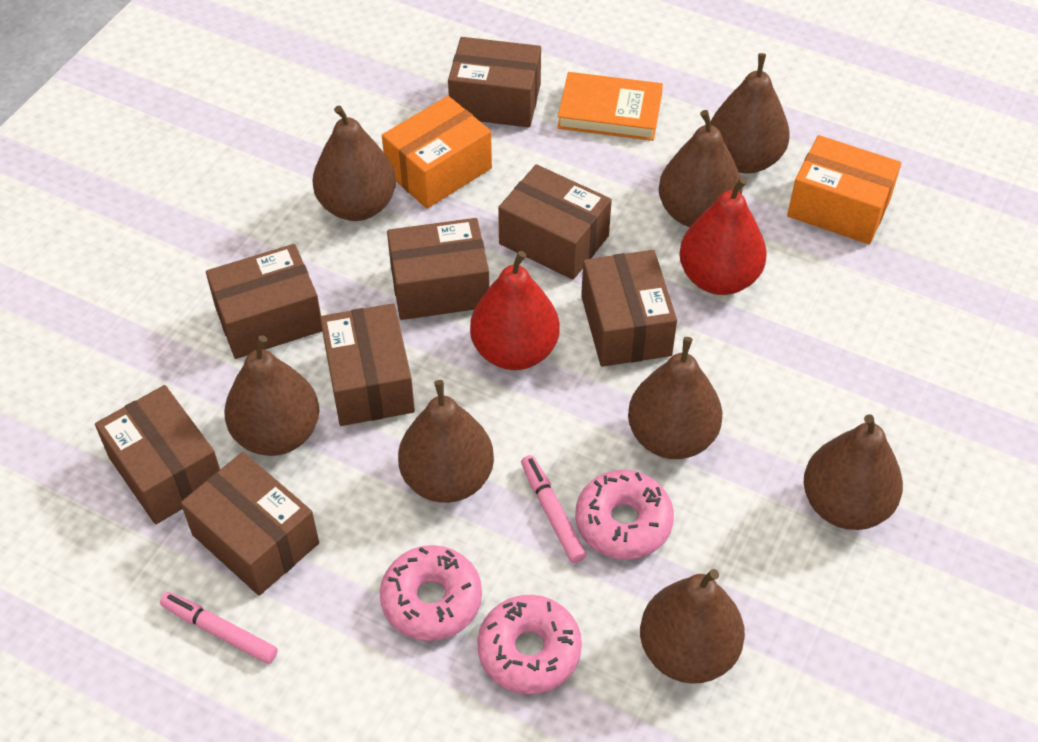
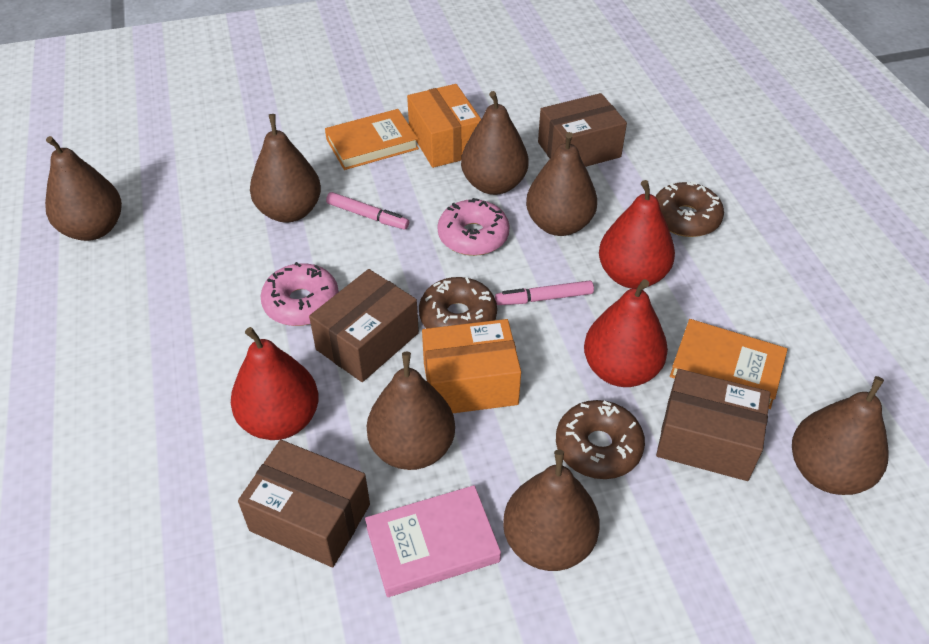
brown box: 8 -> 4
brown donut: 0 -> 3
brown pear: 8 -> 7
orange book: 1 -> 2
pink book: 0 -> 1
pink donut: 3 -> 2
red pear: 2 -> 3

